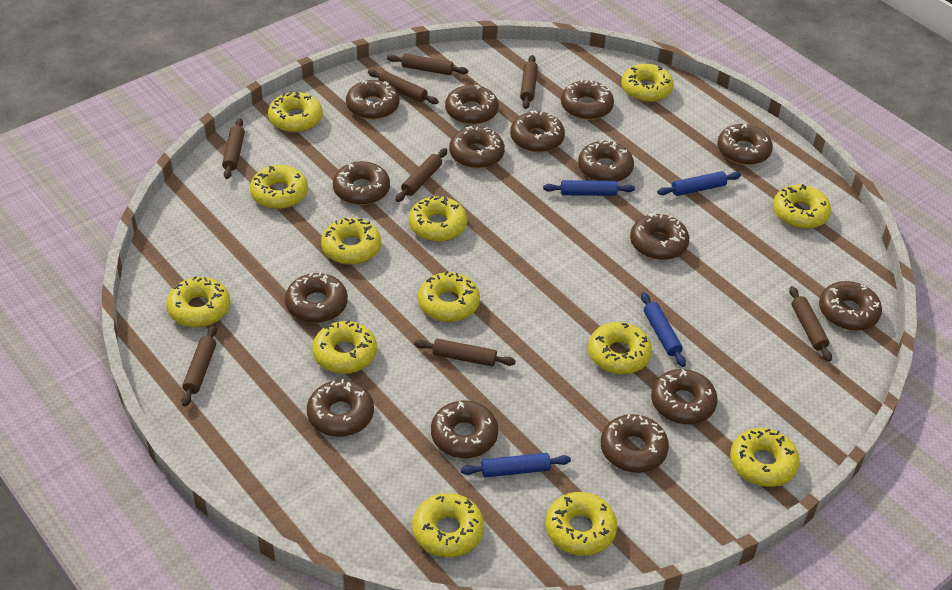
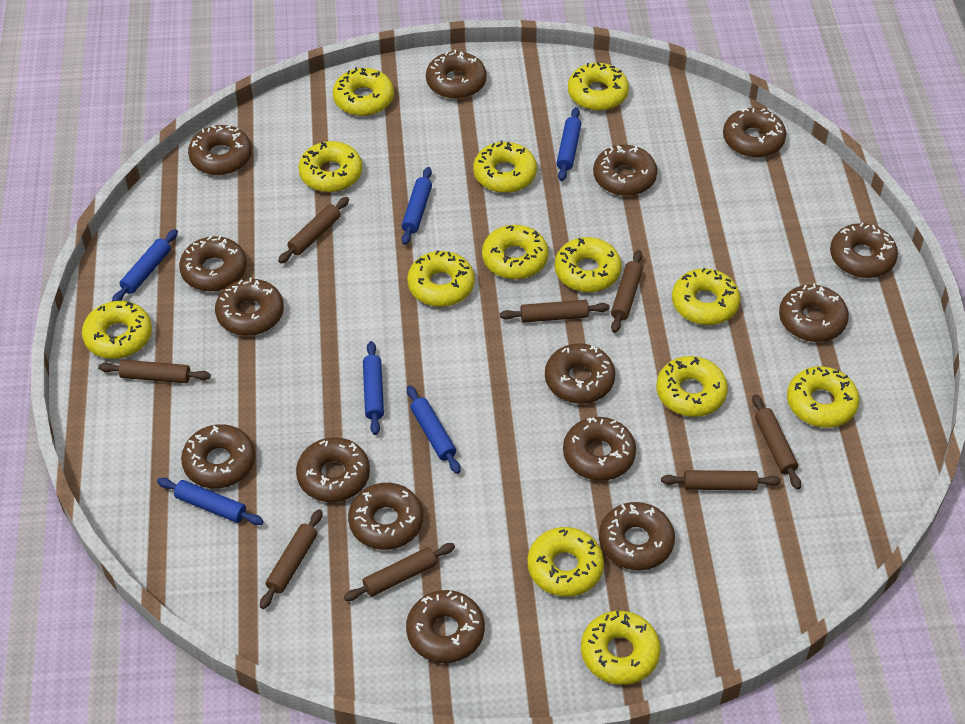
blue rolling pin: 4 -> 6

